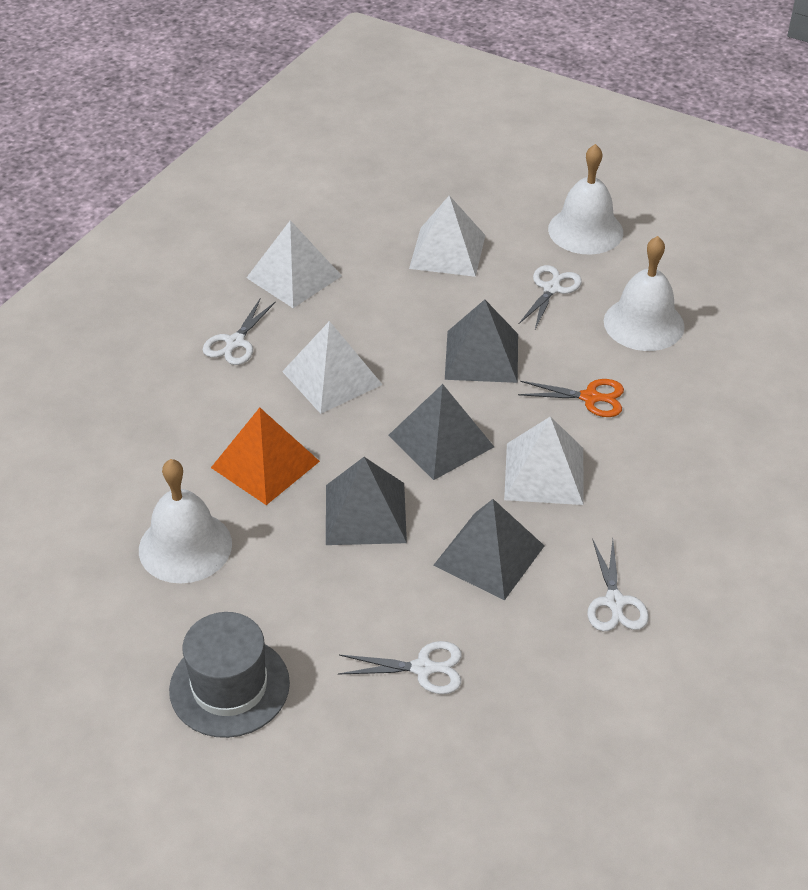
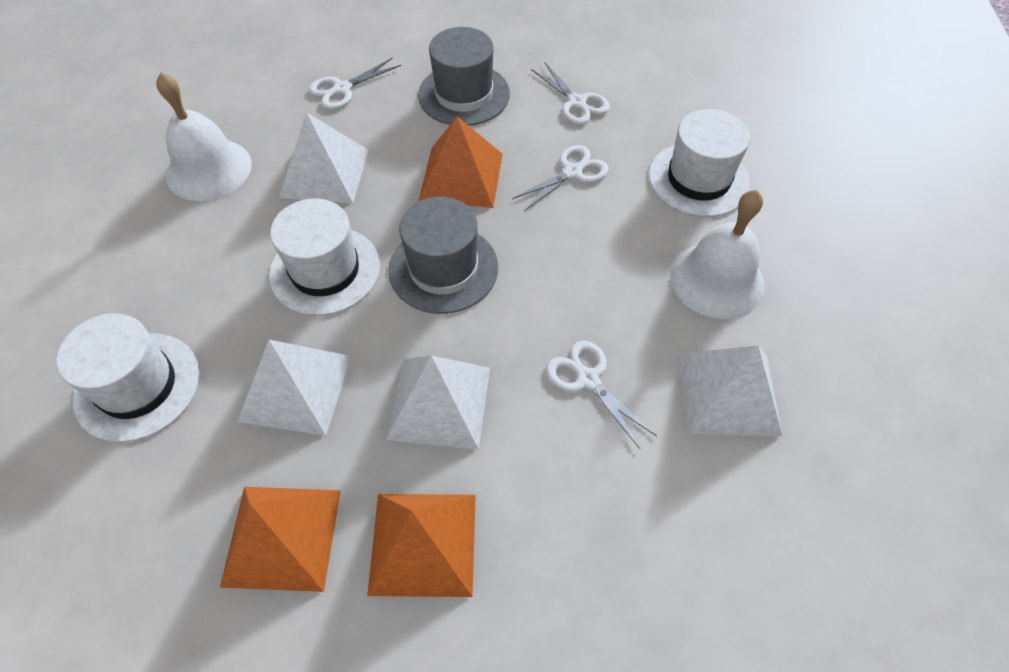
grey hat: 1 -> 2
grey pyramid: 4 -> 0
orange pyramid: 1 -> 3
orange scissors: 1 -> 0
white bell: 3 -> 2
white hat: 0 -> 3

